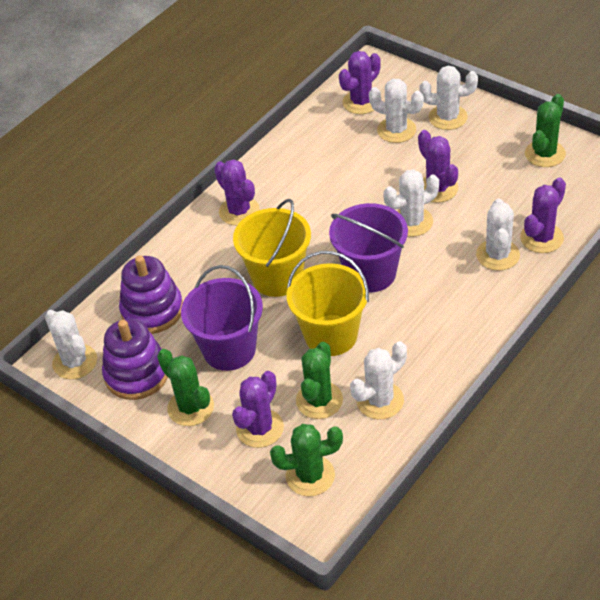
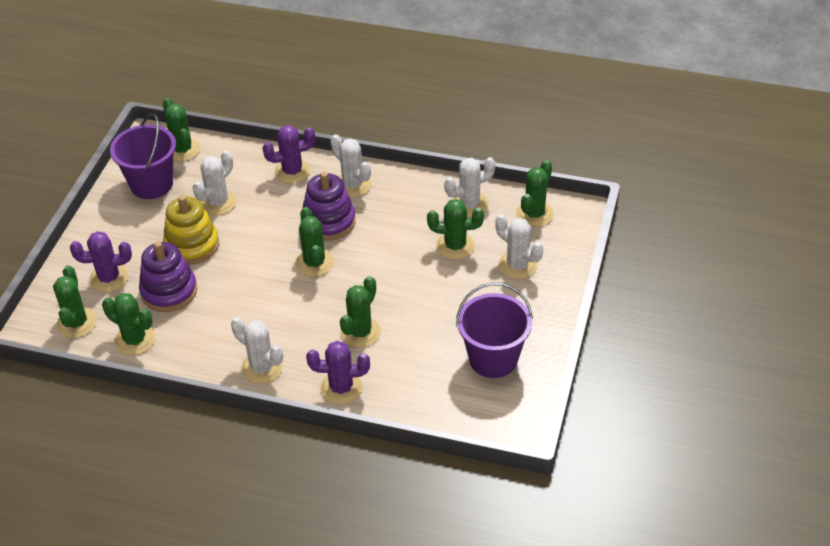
green cactus: 4 -> 7
purple cactus: 5 -> 3
white cactus: 6 -> 5
yellow bucket: 2 -> 0
yellow stacking toy: 0 -> 1

